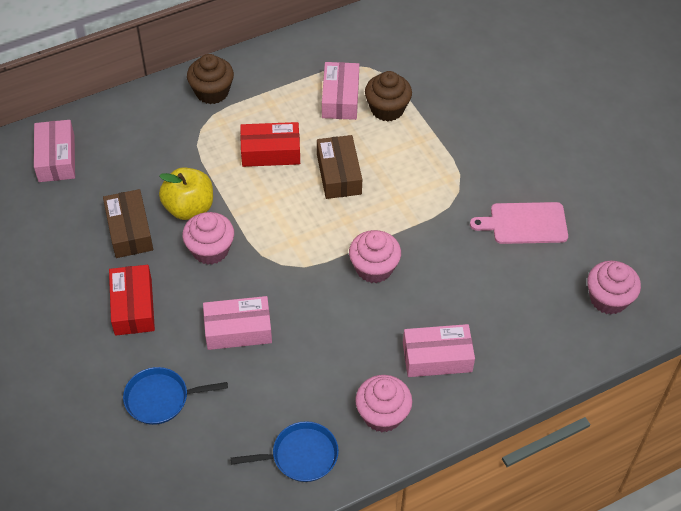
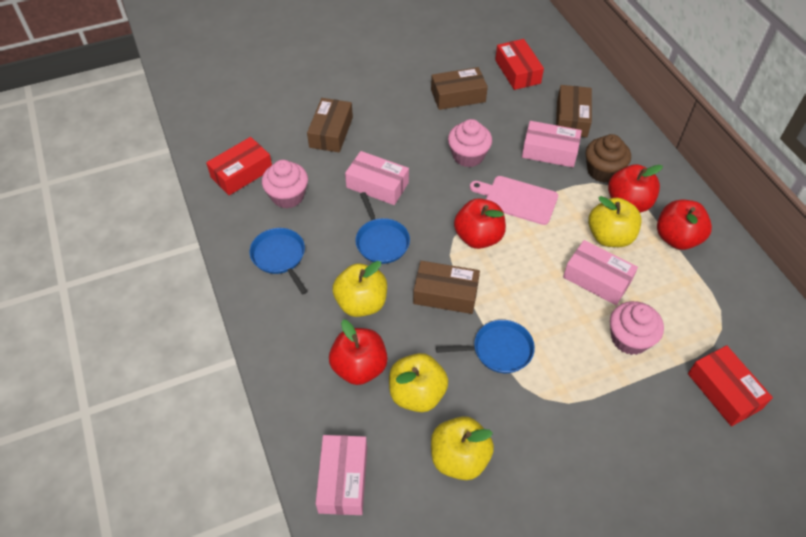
blue pan: 2 -> 3
brown box: 2 -> 4
brown cupcake: 2 -> 1
pink cupcake: 4 -> 3
red apple: 0 -> 4
red box: 2 -> 3
yellow apple: 1 -> 4

